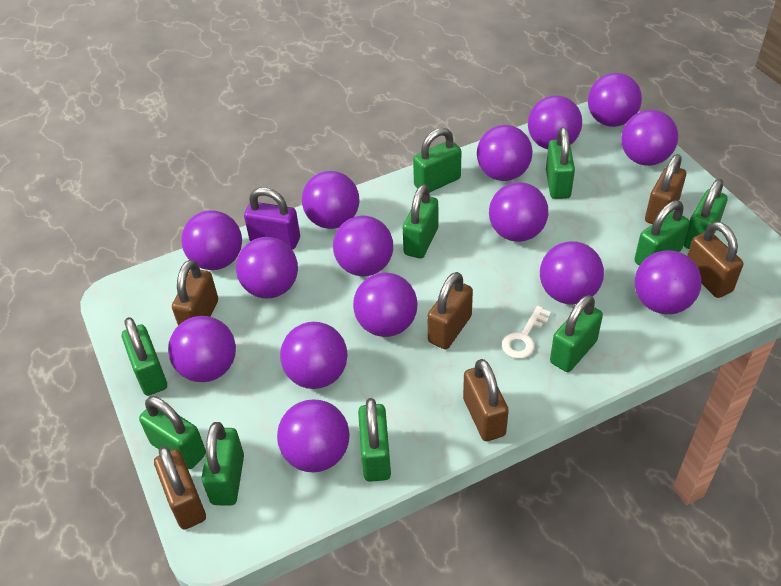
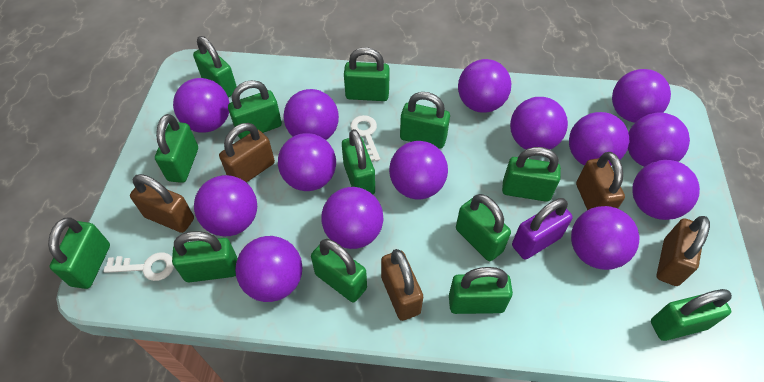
brown padlock: 6 -> 5
green padlock: 10 -> 13
purple ball: 15 -> 14
white key: 1 -> 2

